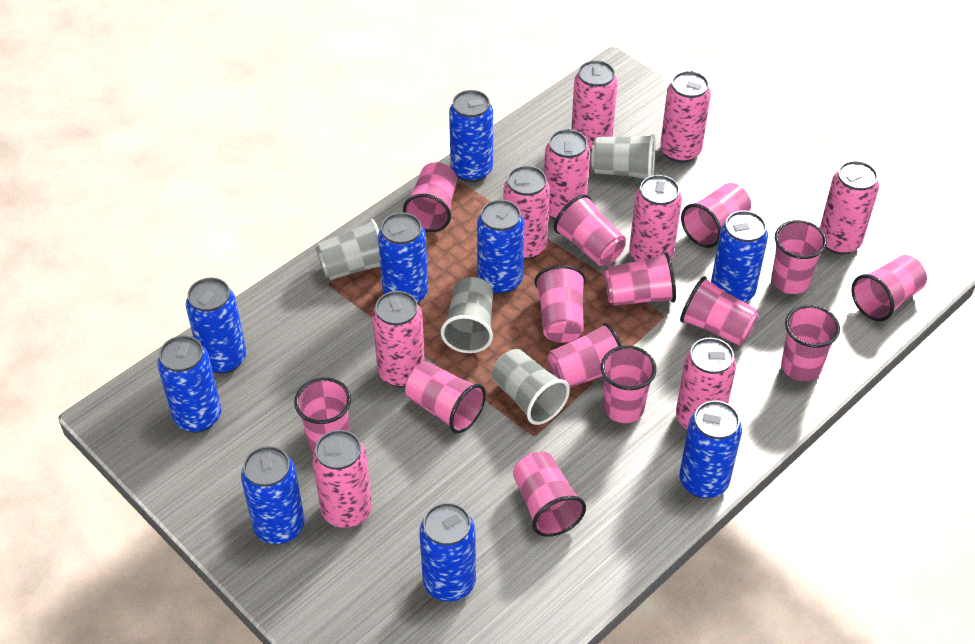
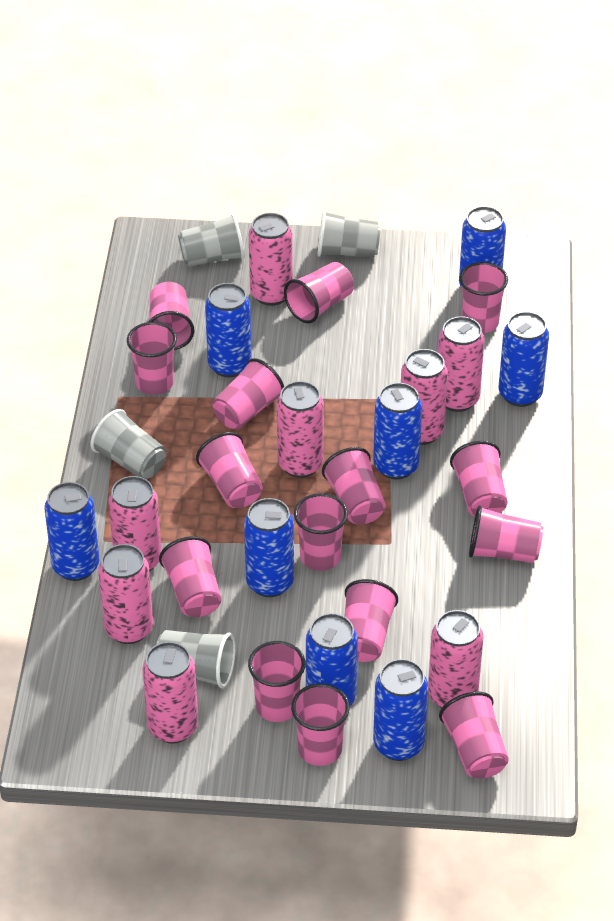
blue can: 9 -> 8
pink can: 9 -> 8
pink cup: 14 -> 15

